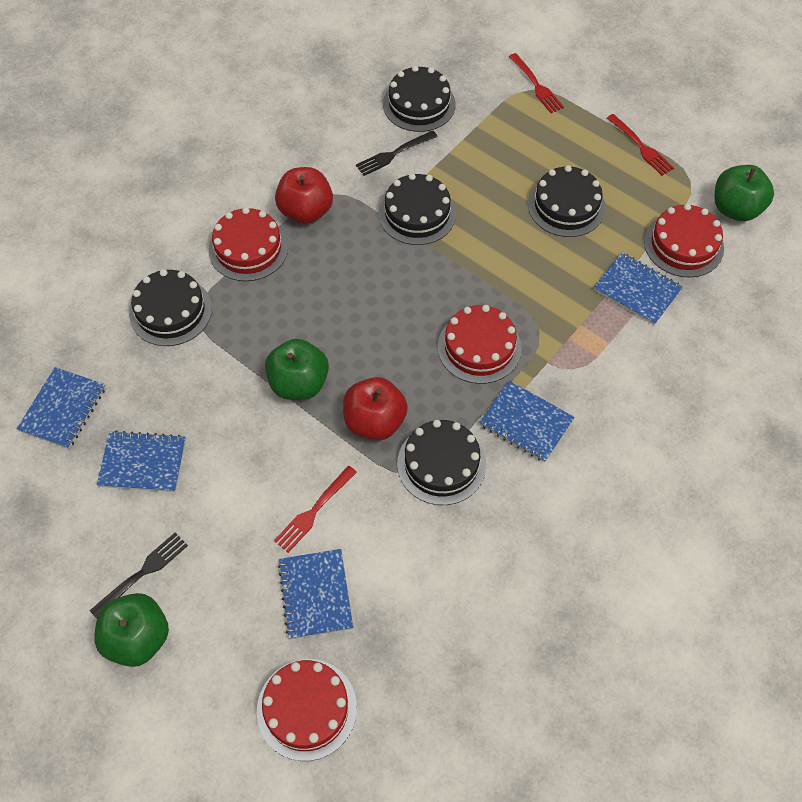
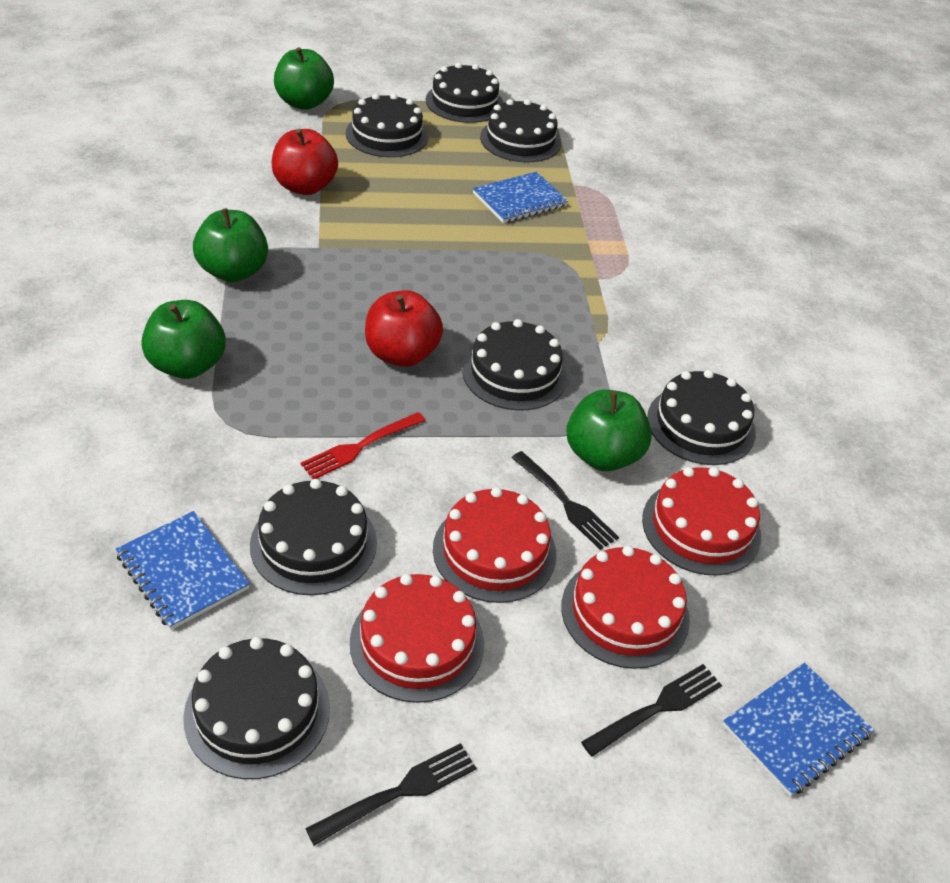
black cake: 5 -> 7
black fork: 2 -> 3
blue notebook: 5 -> 3
green apple: 3 -> 4
red fork: 3 -> 1

